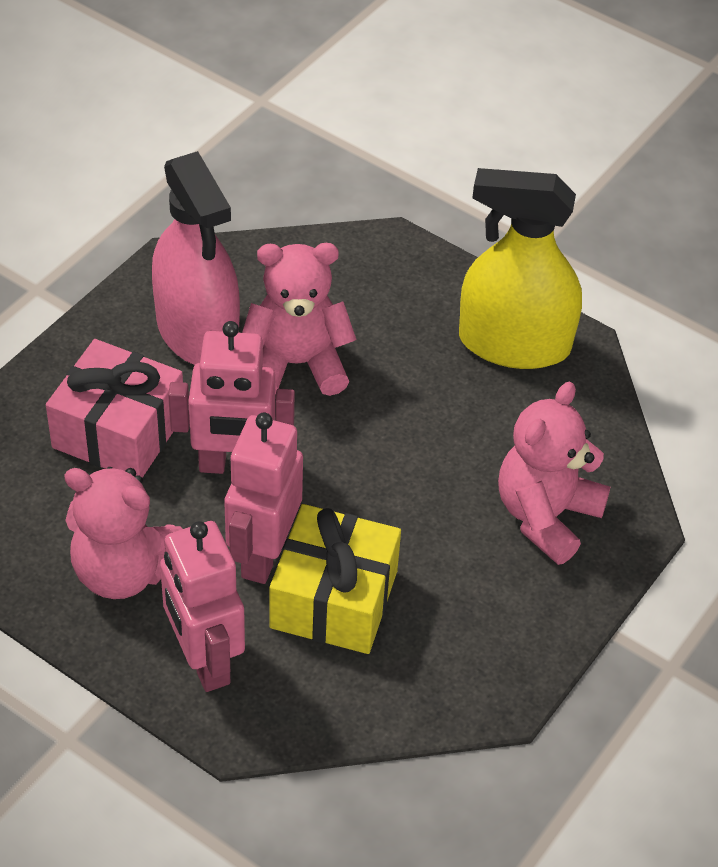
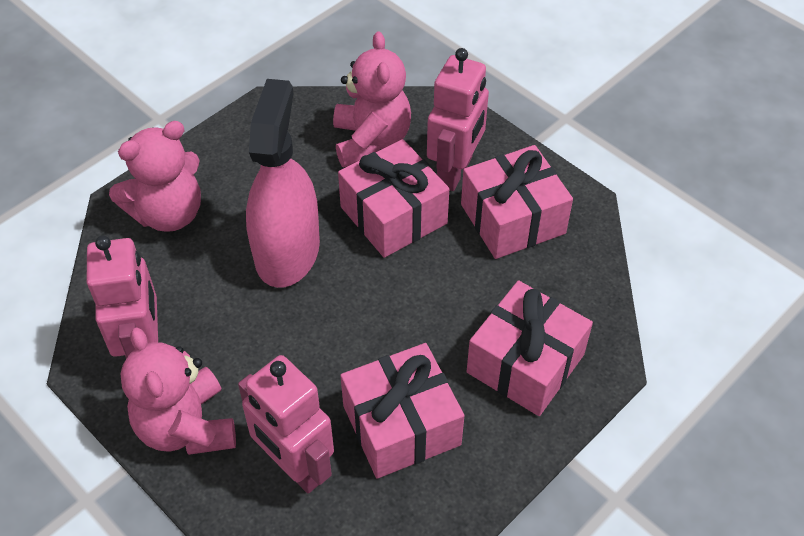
pink gift: 1 -> 4
yellow gift: 1 -> 0
yellow spray bottle: 1 -> 0

